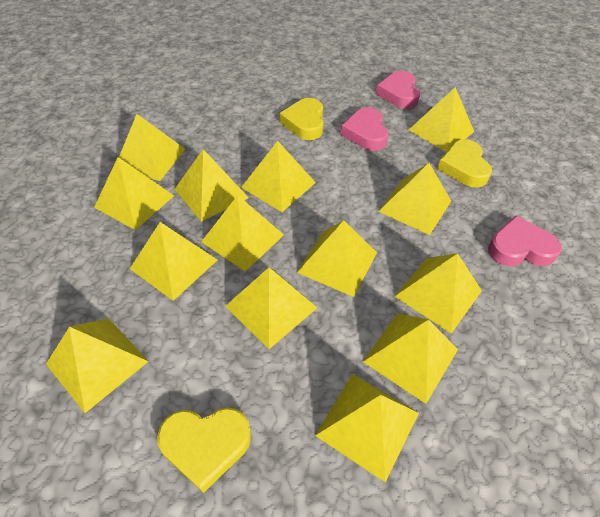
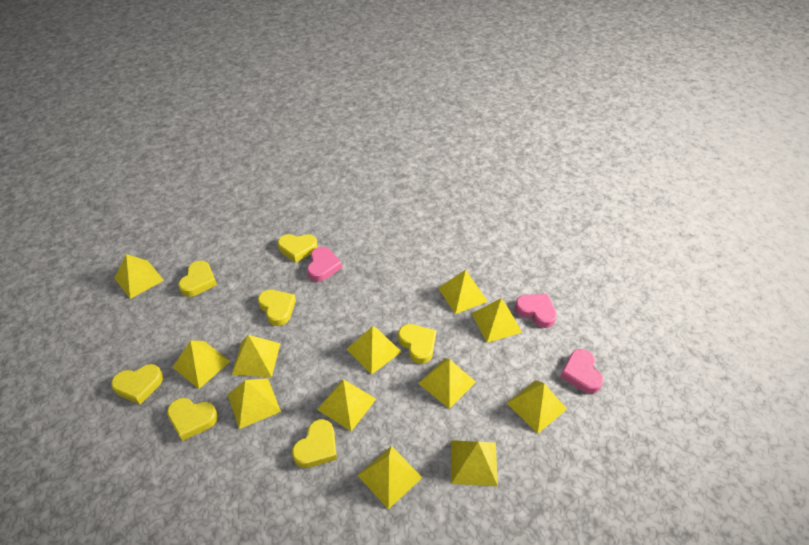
yellow heart: 3 -> 7
yellow pyramid: 14 -> 12

